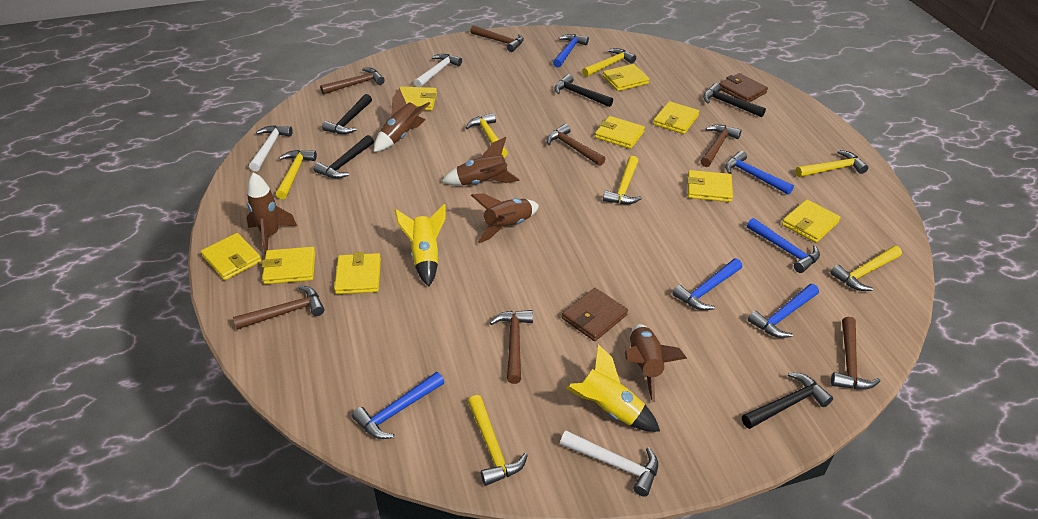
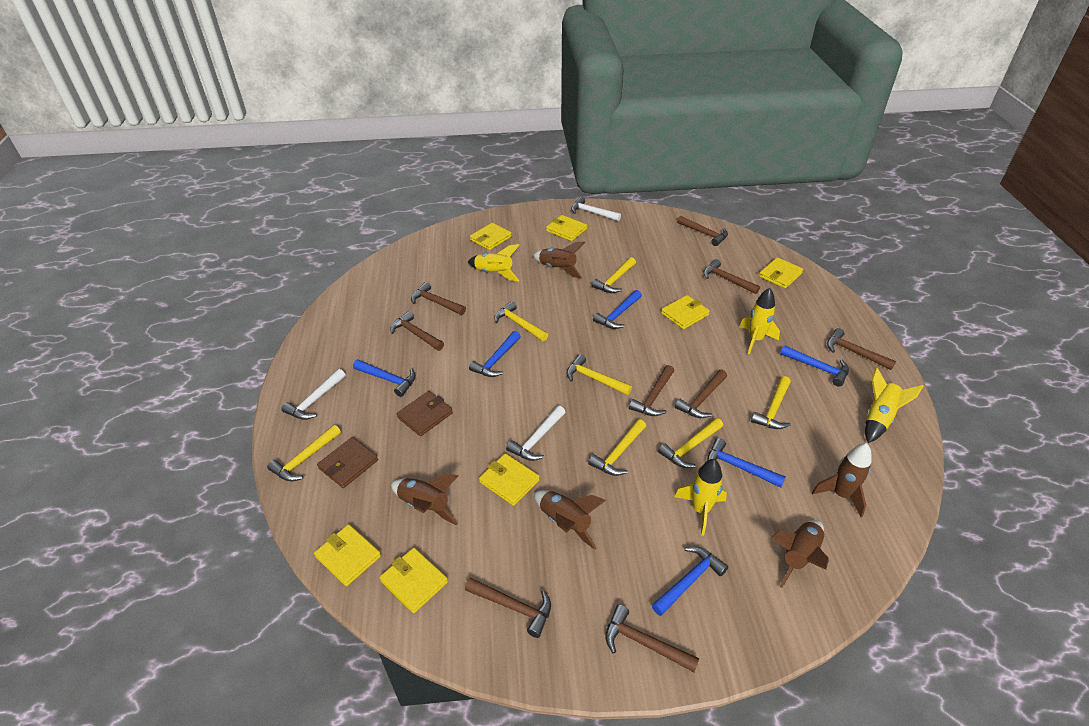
black hammer: 5 -> 0
brown hammer: 7 -> 9
yellow rocket: 2 -> 4
yellow wallet: 9 -> 7

